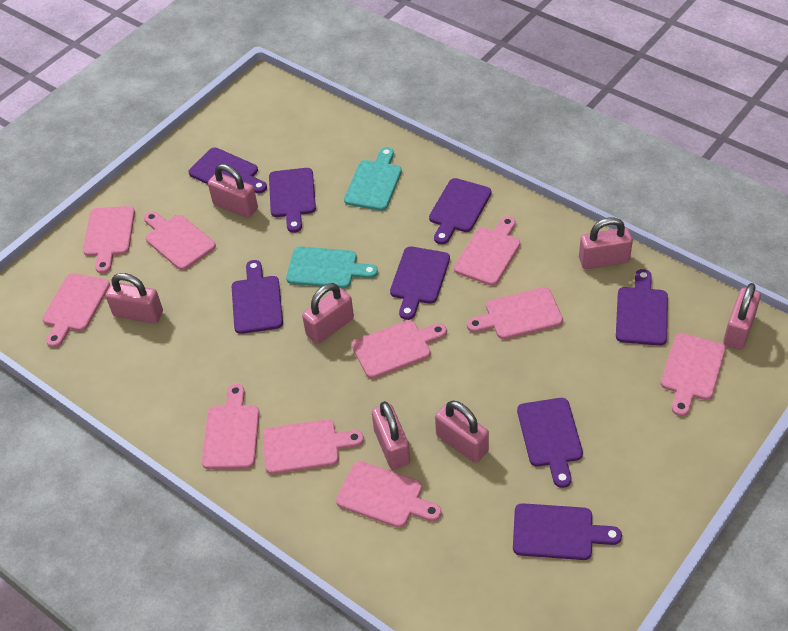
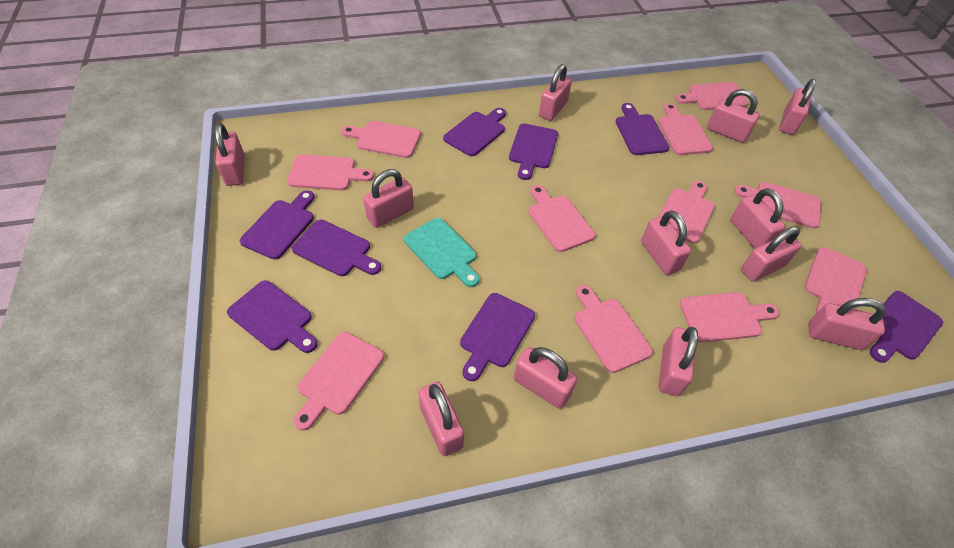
pink cutting board: 10 -> 11
pink padlock: 7 -> 12
turquoise cutting board: 2 -> 1

